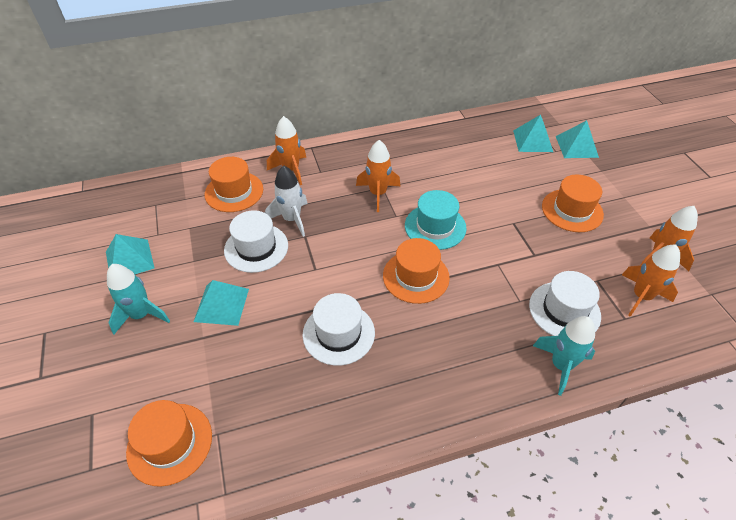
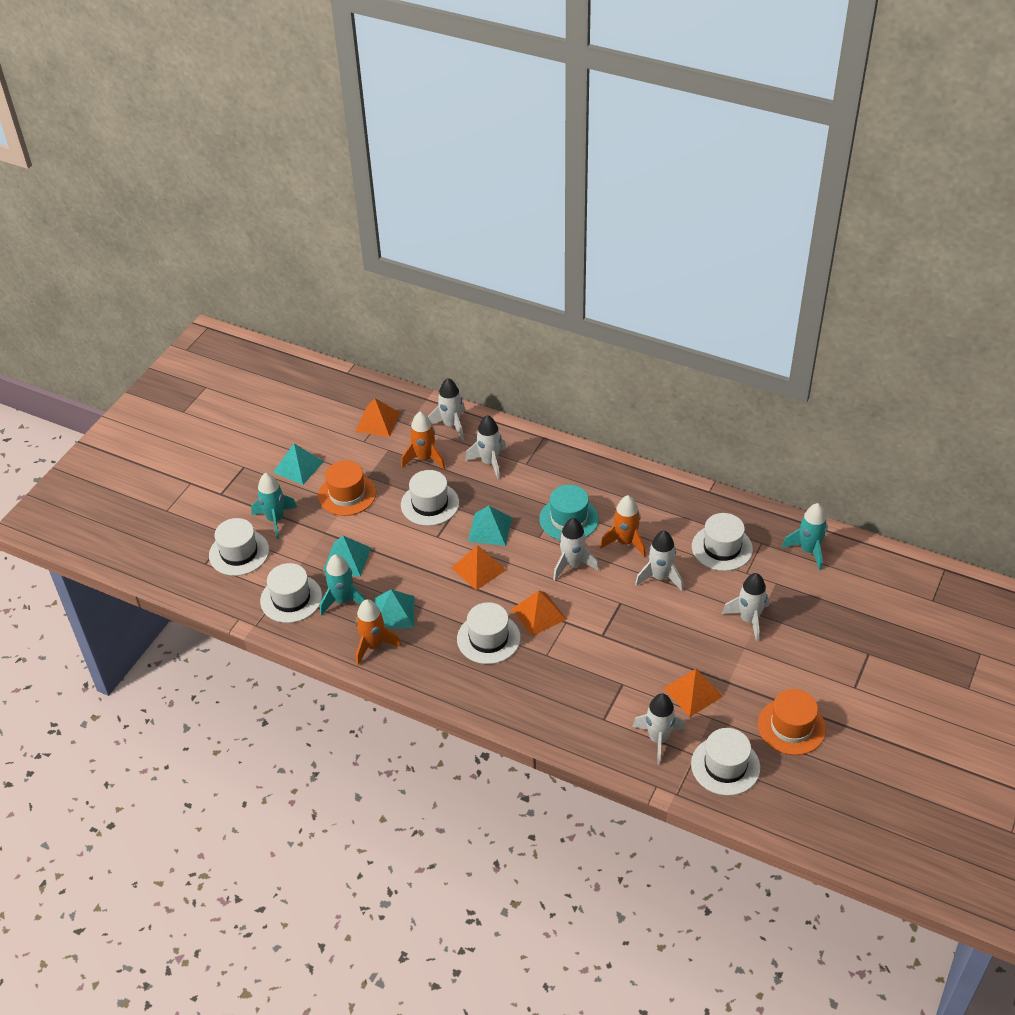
orange hat: 4 -> 2
orange pyramid: 0 -> 4
orange rocket: 4 -> 3
turquoise rocket: 2 -> 3
white hat: 3 -> 6
white rocket: 1 -> 6

